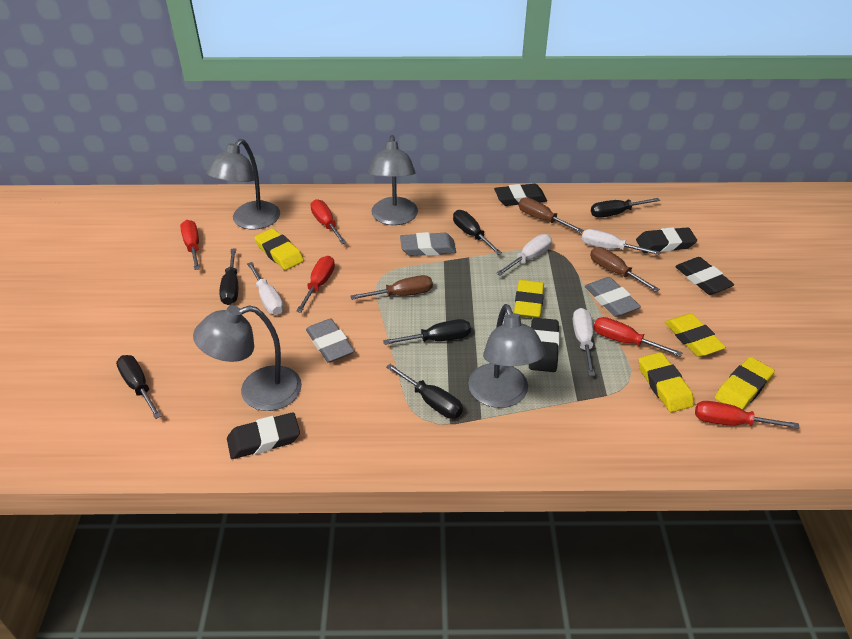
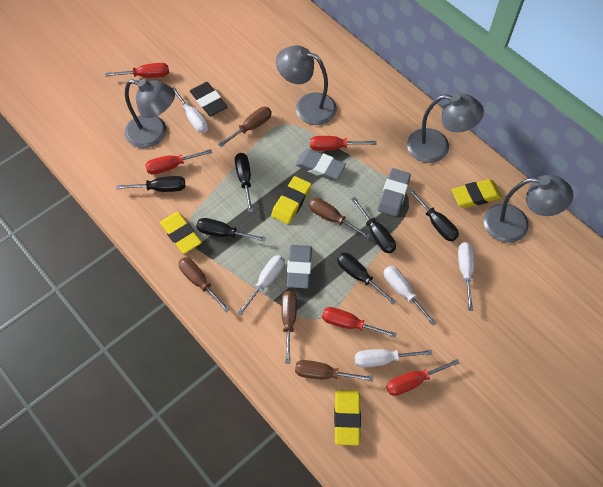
black eraser: 5 -> 1
brown screwdriver: 3 -> 5
white screwdriver: 4 -> 5
yellow eraser: 5 -> 4

